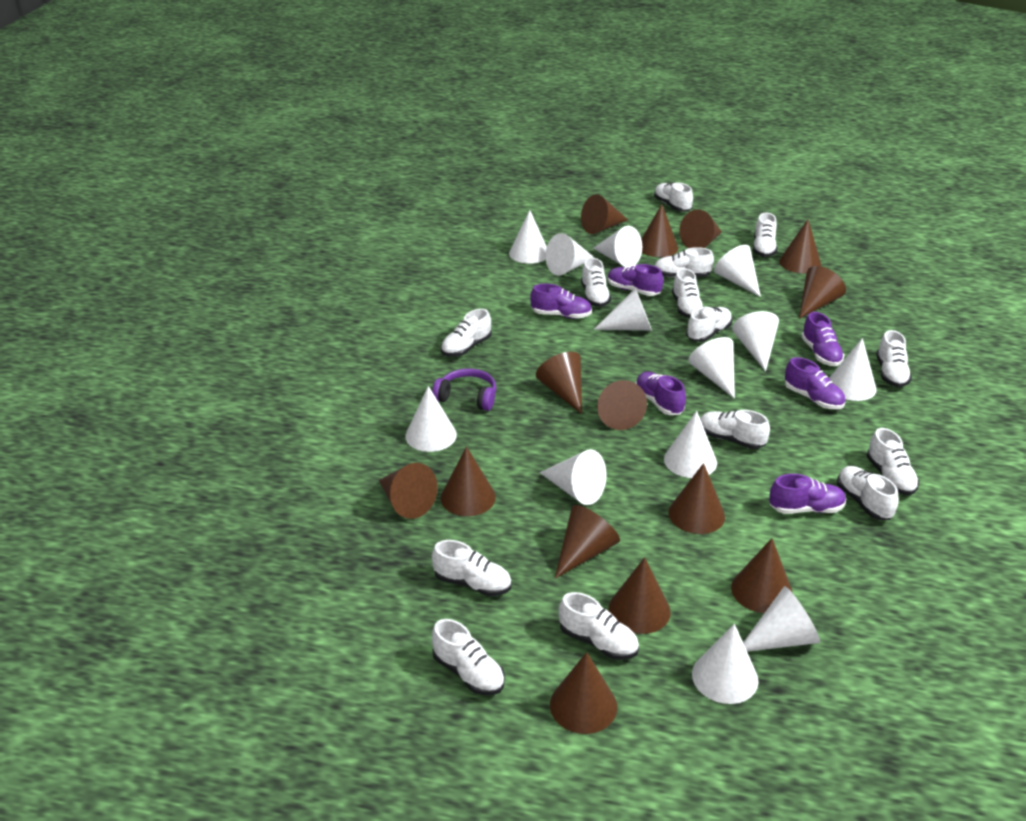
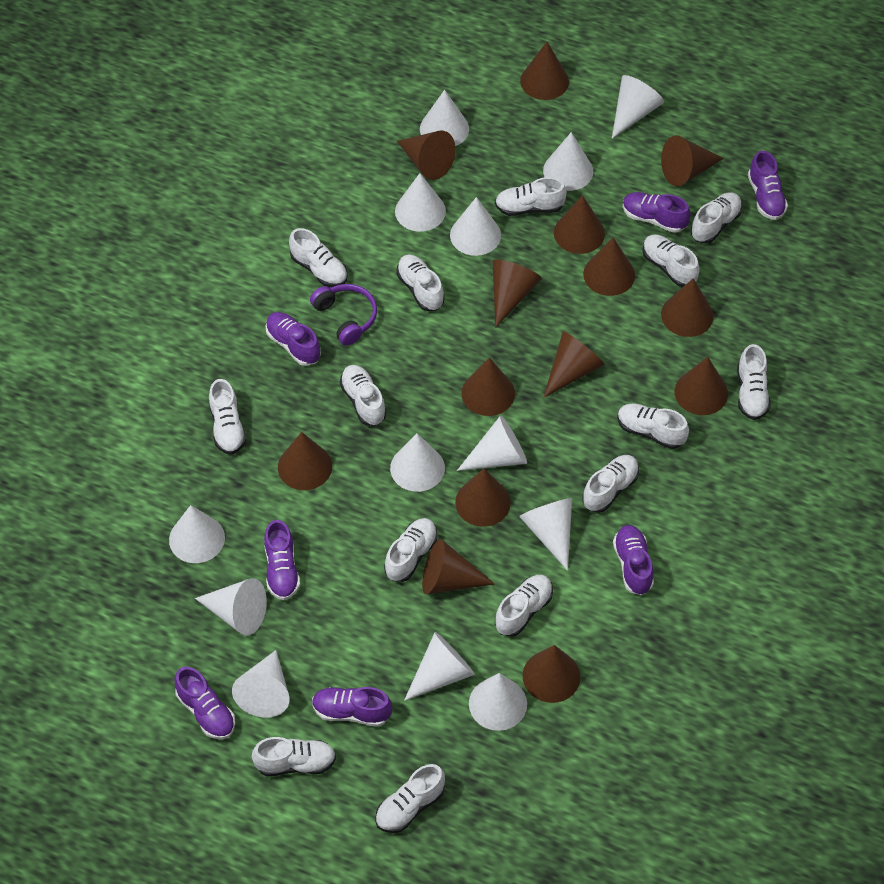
purple shoe: 6 -> 7

